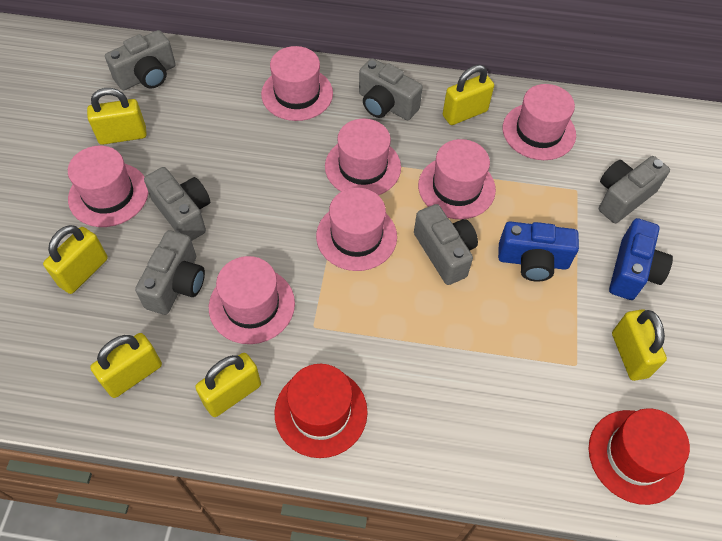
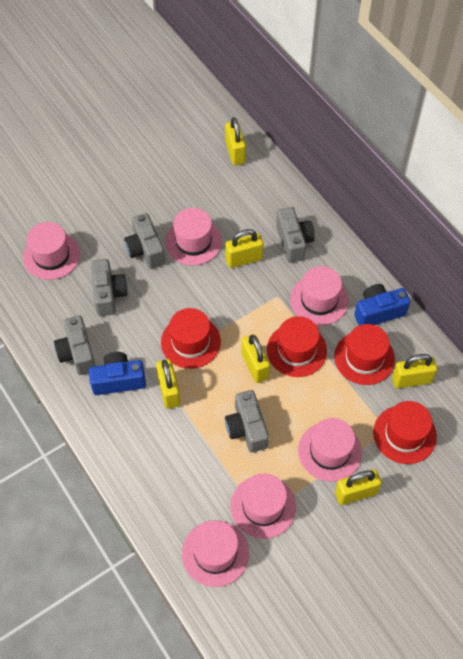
grey camera: 6 -> 5
pink hat: 7 -> 6
red hat: 2 -> 4

